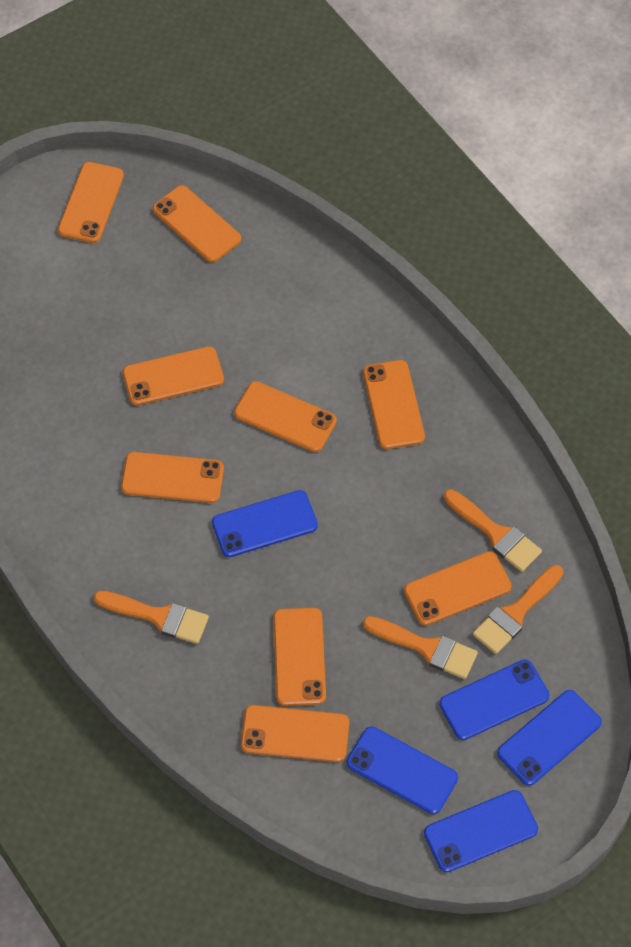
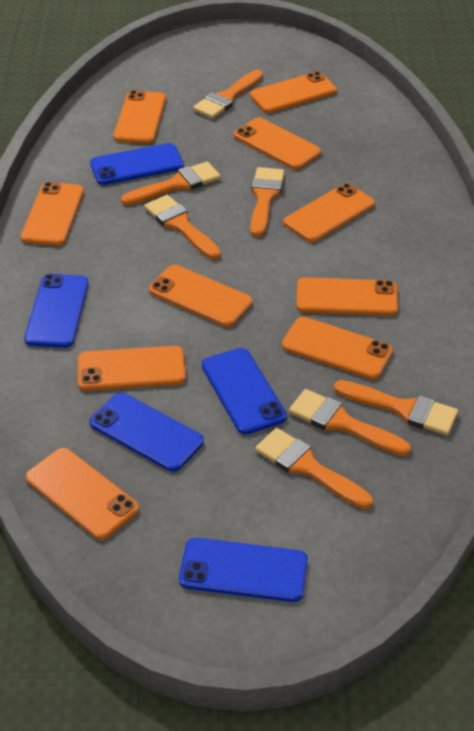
orange brush: 4 -> 7
orange phone: 9 -> 10

